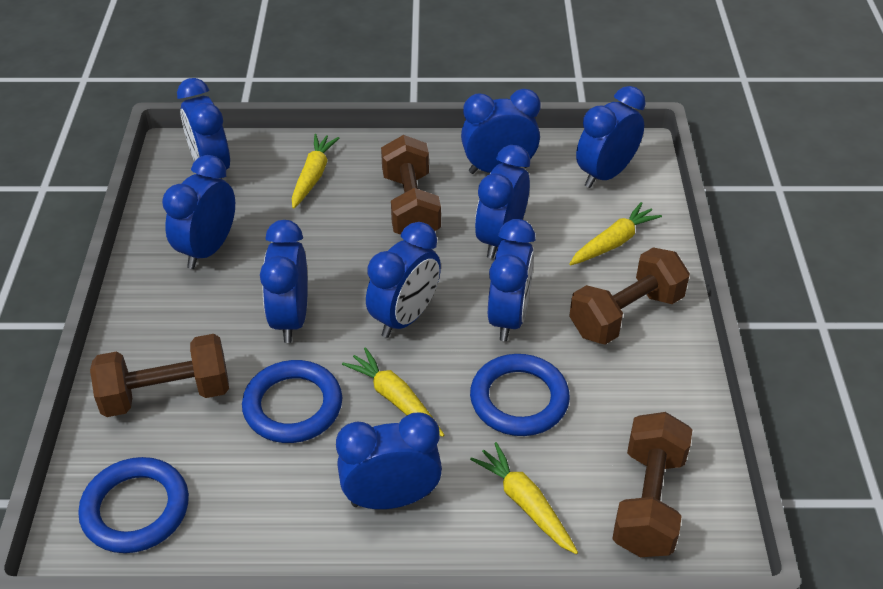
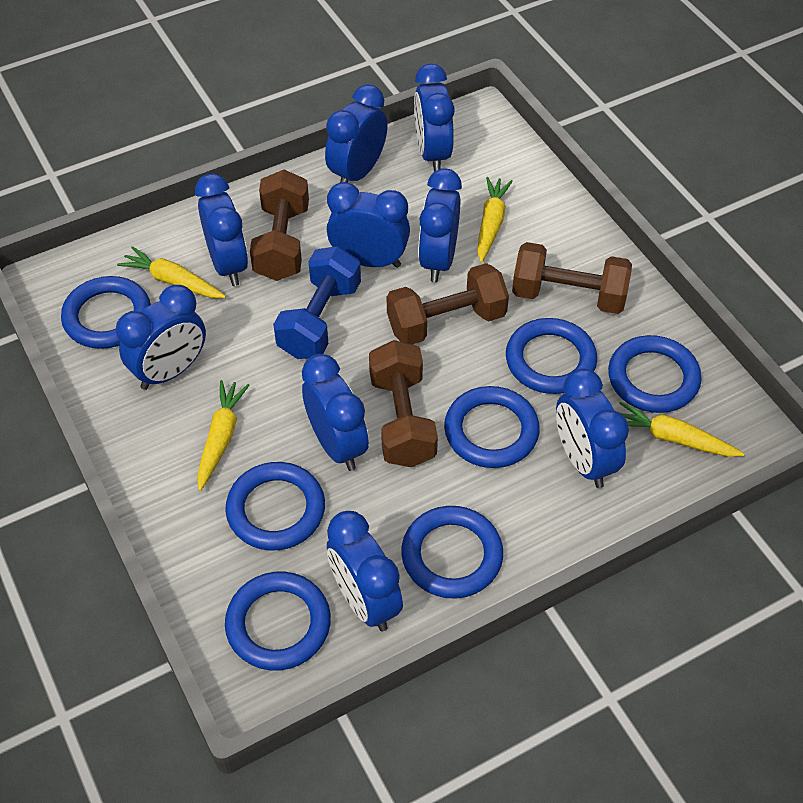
blue dumbbell: 0 -> 1
blue ring: 3 -> 7

